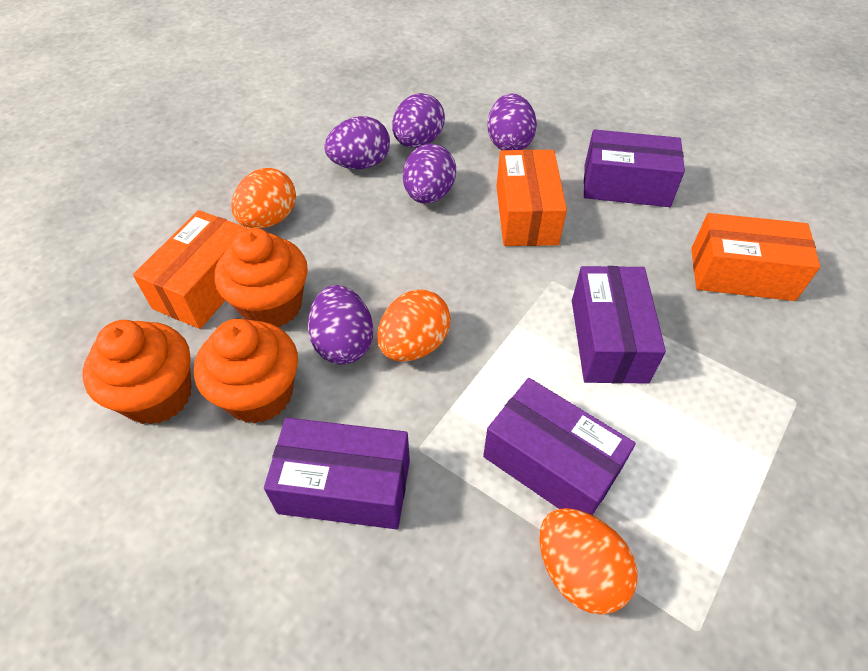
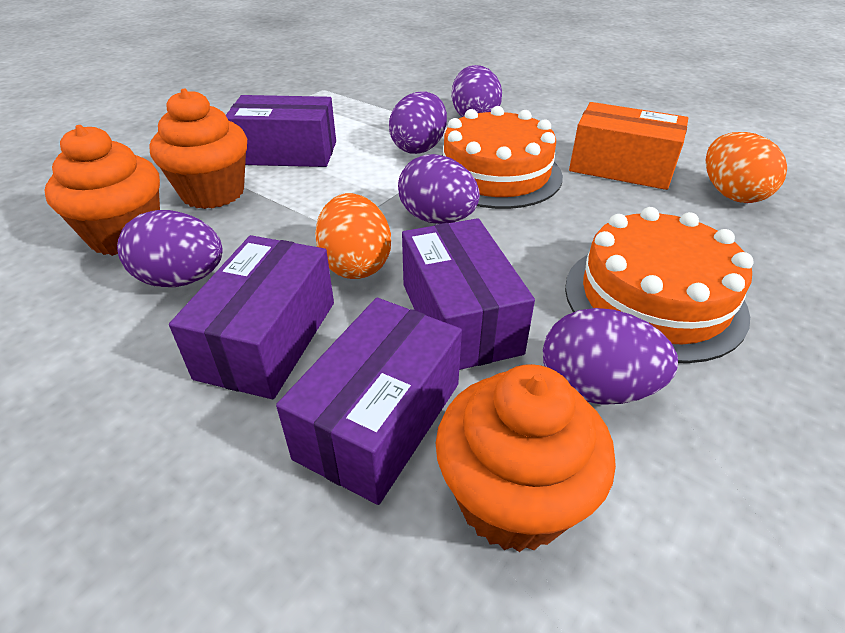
orange box: 3 -> 1
orange cake: 0 -> 2
orange egg: 3 -> 2

